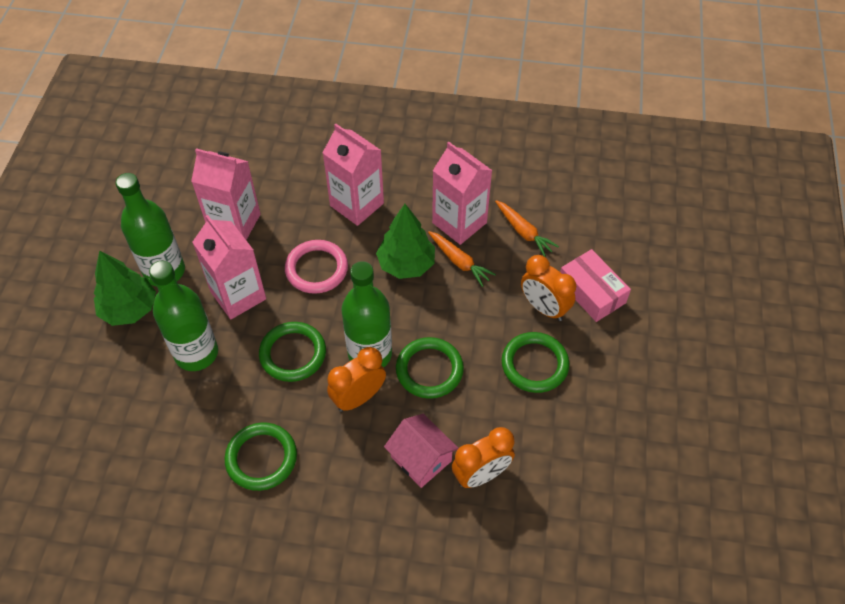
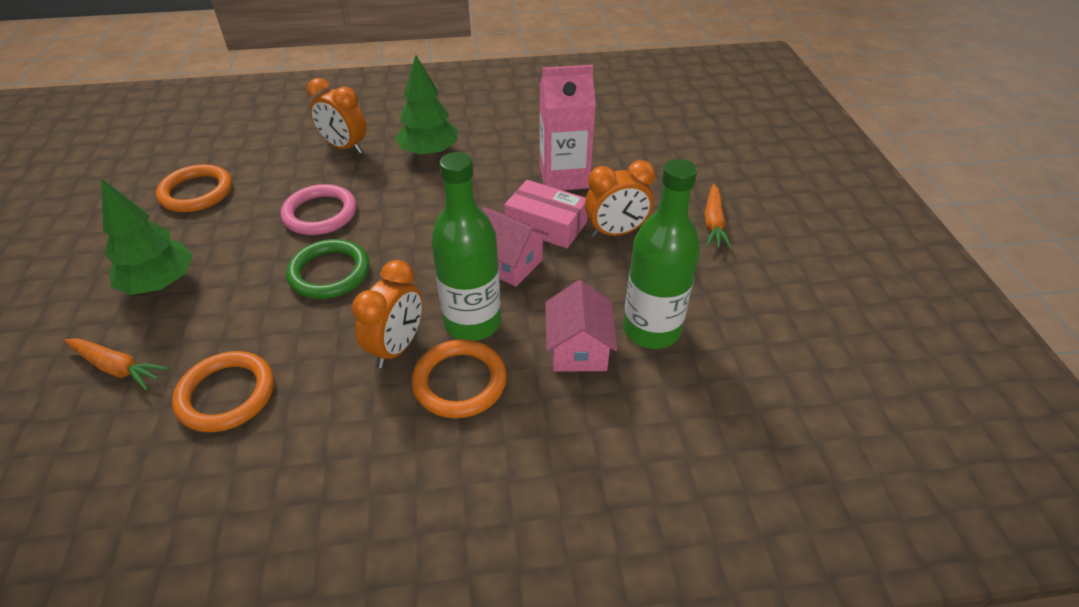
green bottle: 3 -> 2
green ring: 4 -> 1
orange ring: 0 -> 3
pink carton: 4 -> 1
pink house: 1 -> 2

